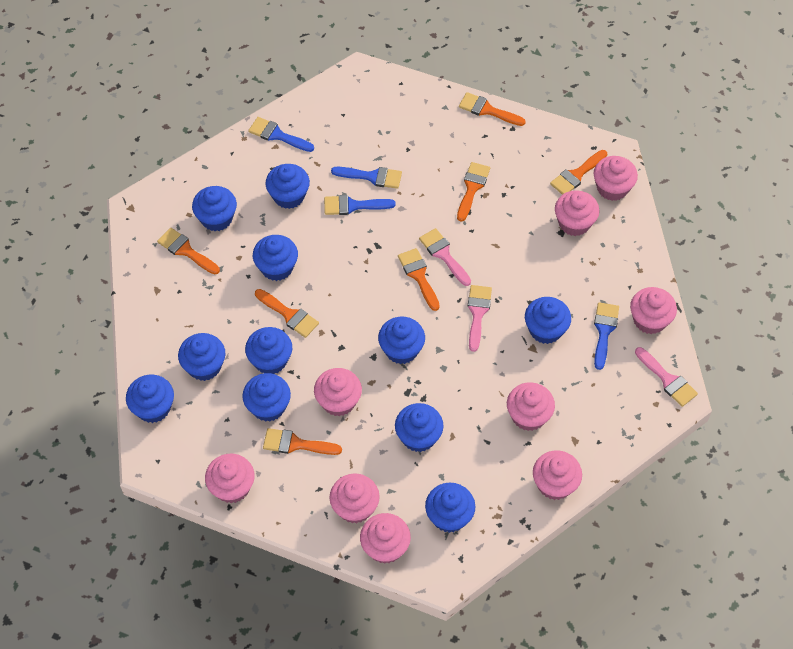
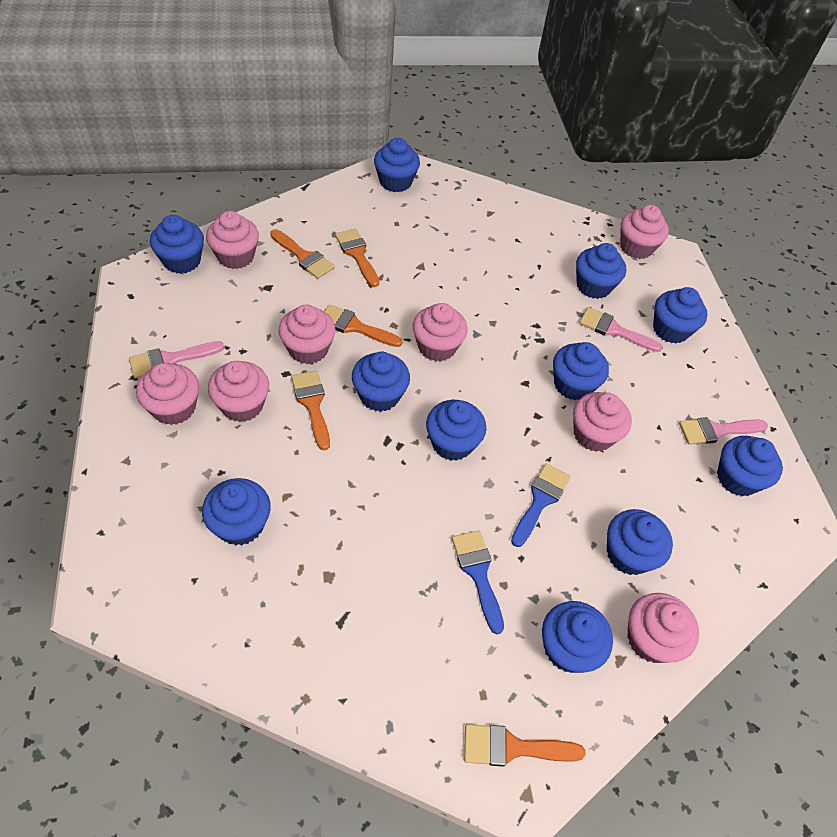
blue brush: 4 -> 2
orange brush: 7 -> 5
pink cupcake: 9 -> 8

